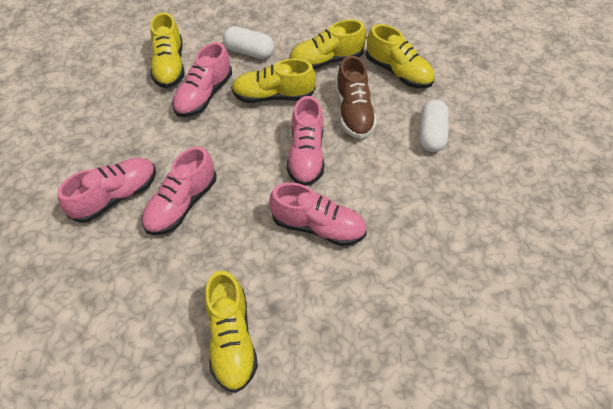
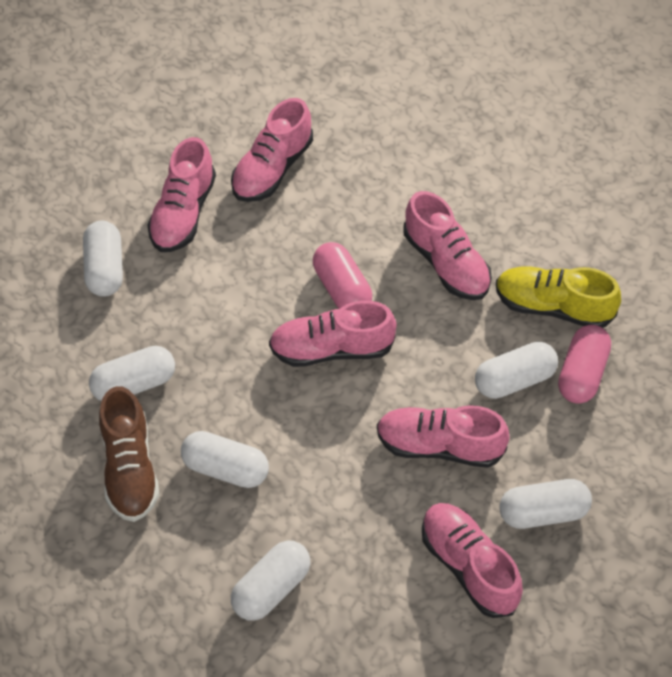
pink capsule: 0 -> 2
pink shoe: 5 -> 6
white capsule: 2 -> 6
yellow shoe: 5 -> 1

